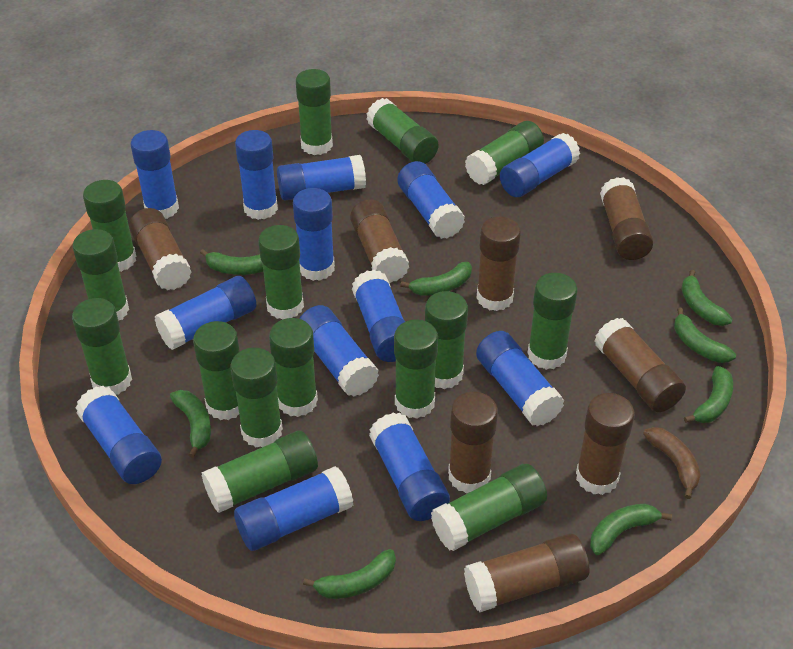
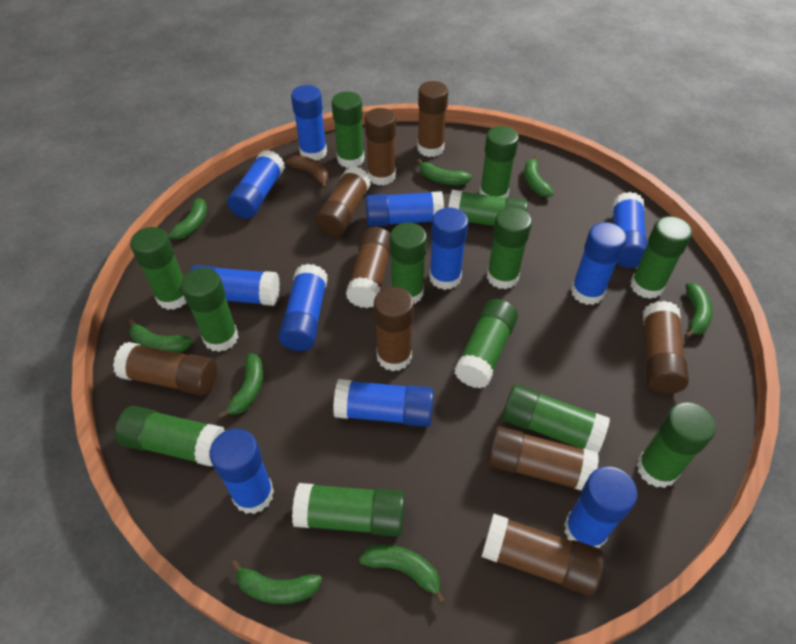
blue glue stick: 13 -> 11
brown glue stick: 8 -> 9
green glue stick: 15 -> 13

